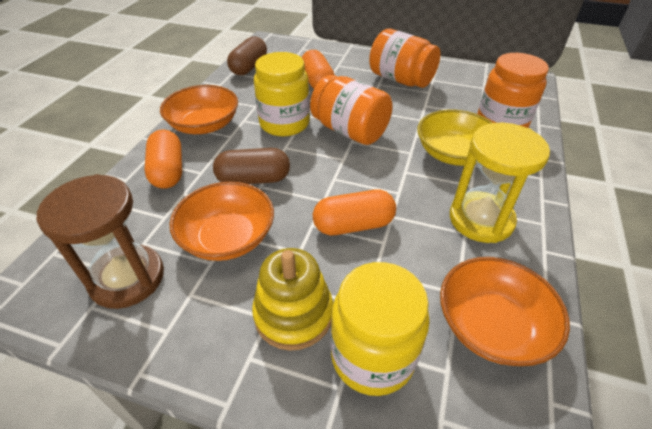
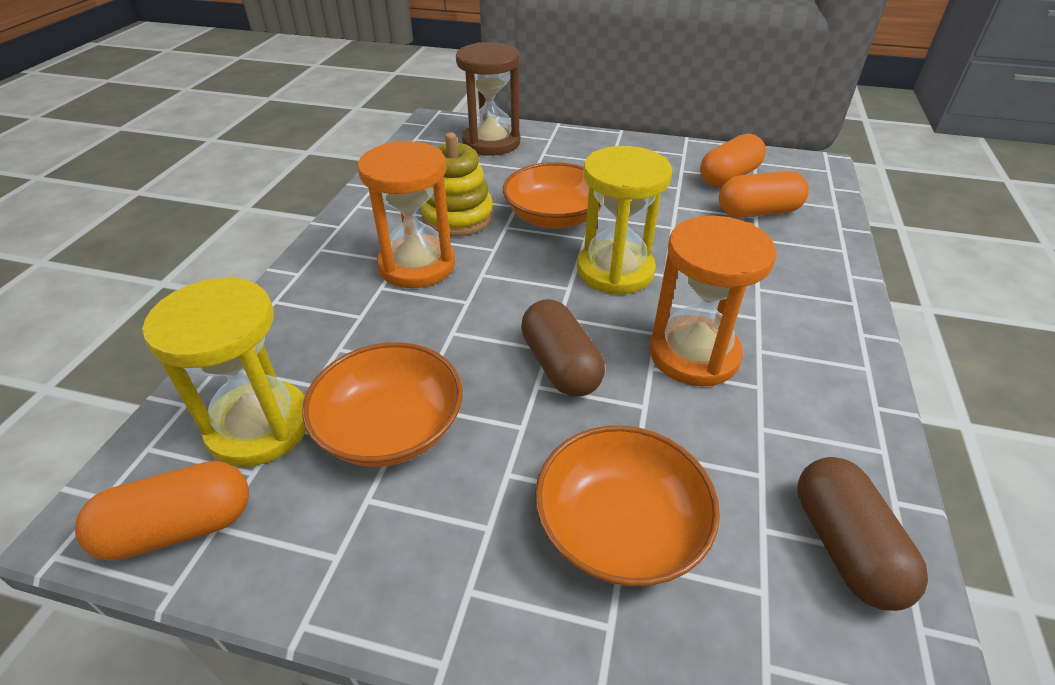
orange hourglass: 0 -> 2
orange jar: 3 -> 0
yellow bowl: 1 -> 0
yellow hourglass: 1 -> 2
yellow jar: 2 -> 0

